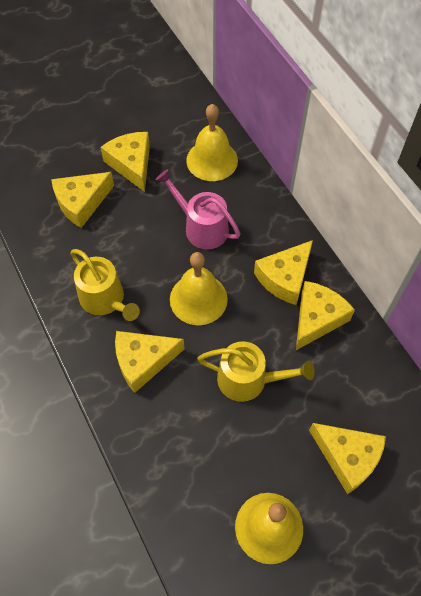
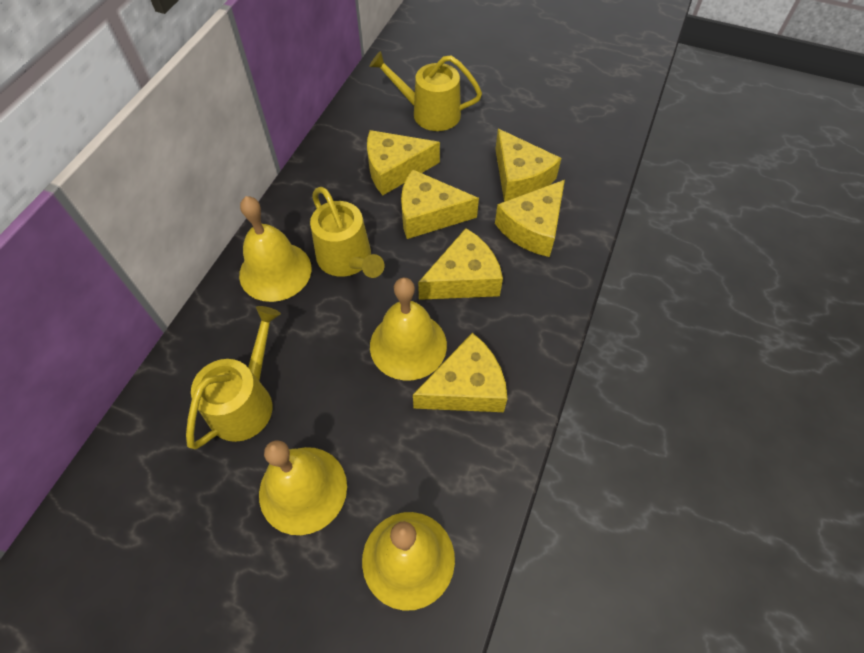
pink watering can: 1 -> 0
yellow bell: 3 -> 4
yellow watering can: 2 -> 3

